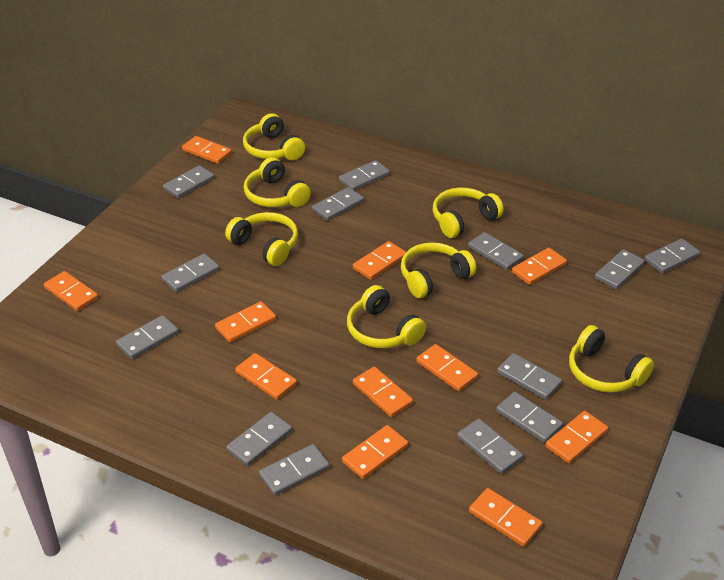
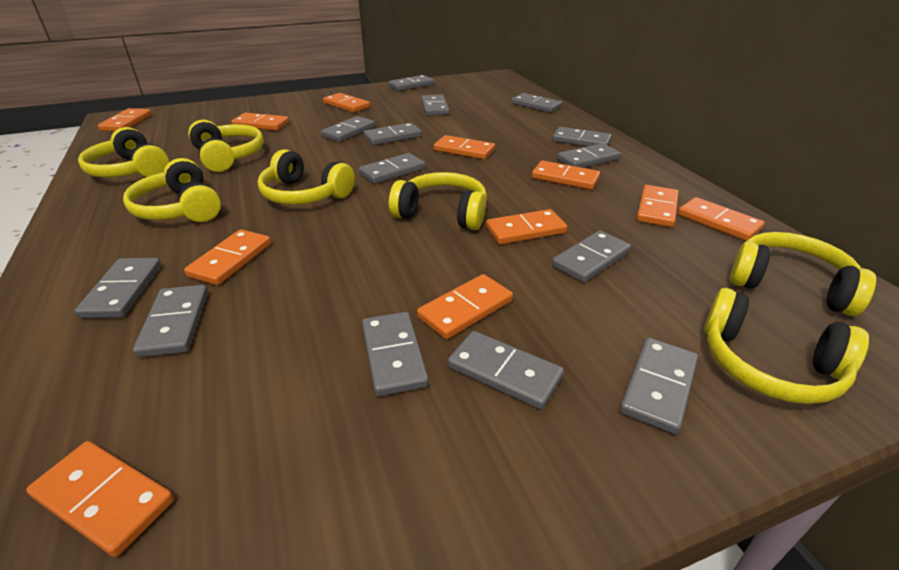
grey domino: 13 -> 14

